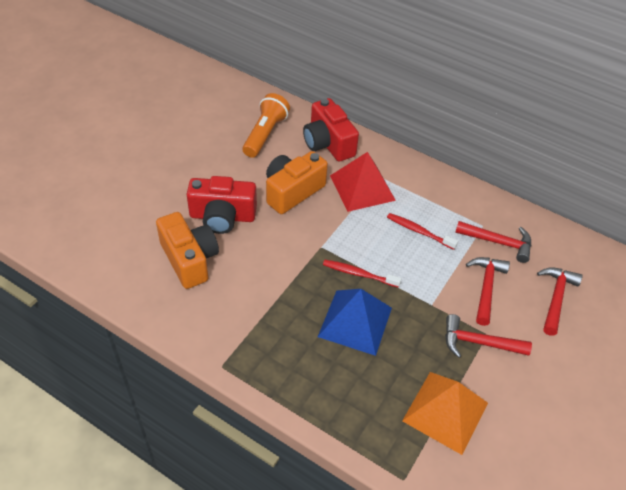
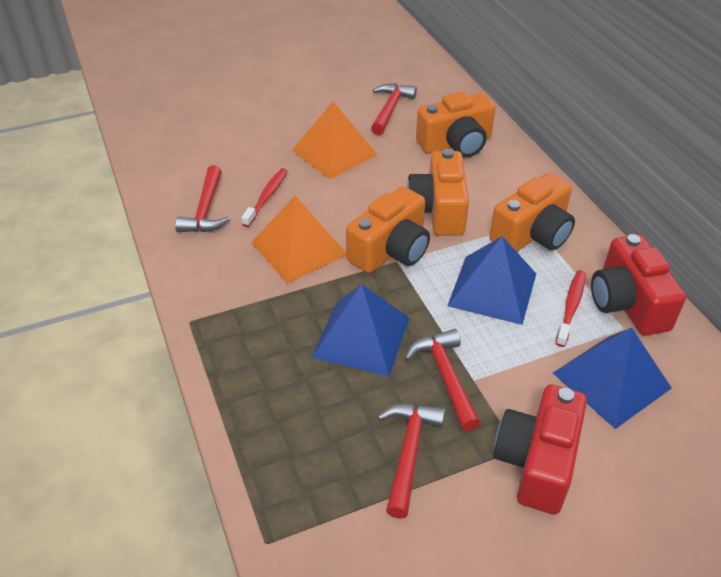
blue pyramid: 1 -> 3
orange camera: 2 -> 4
orange flashlight: 1 -> 0
orange pyramid: 1 -> 2
red pyramid: 1 -> 0

